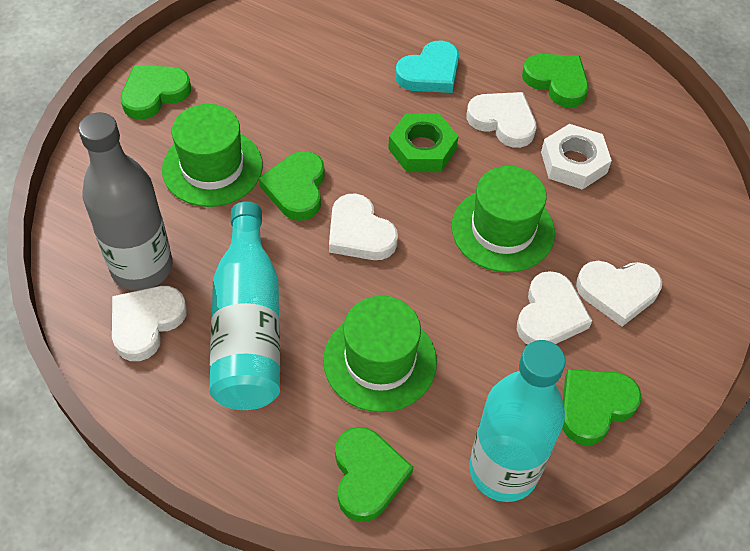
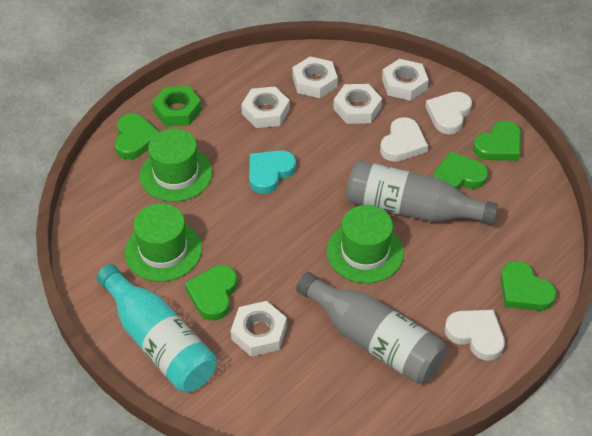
grey bottle: 1 -> 2
turquoise bottle: 2 -> 1
white heart: 5 -> 3
white nut: 1 -> 5

